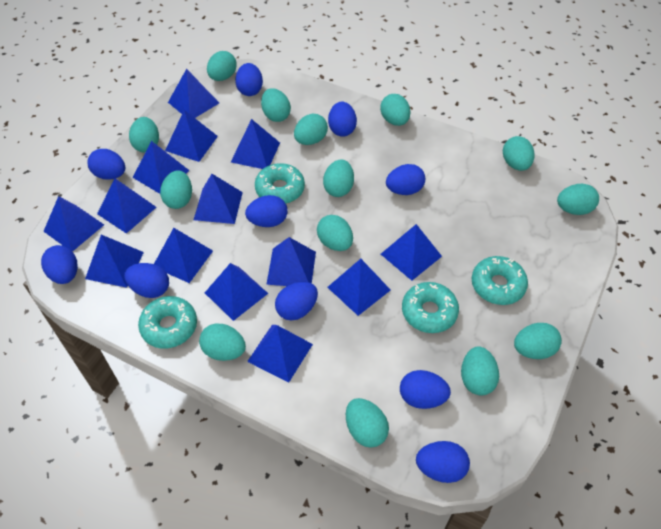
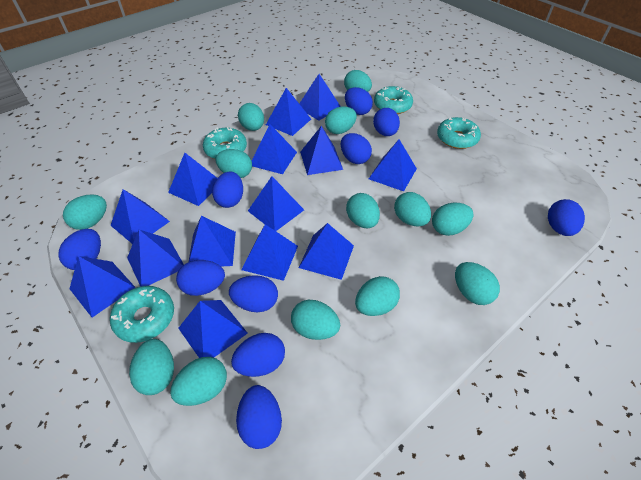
turquoise egg: 14 -> 13

